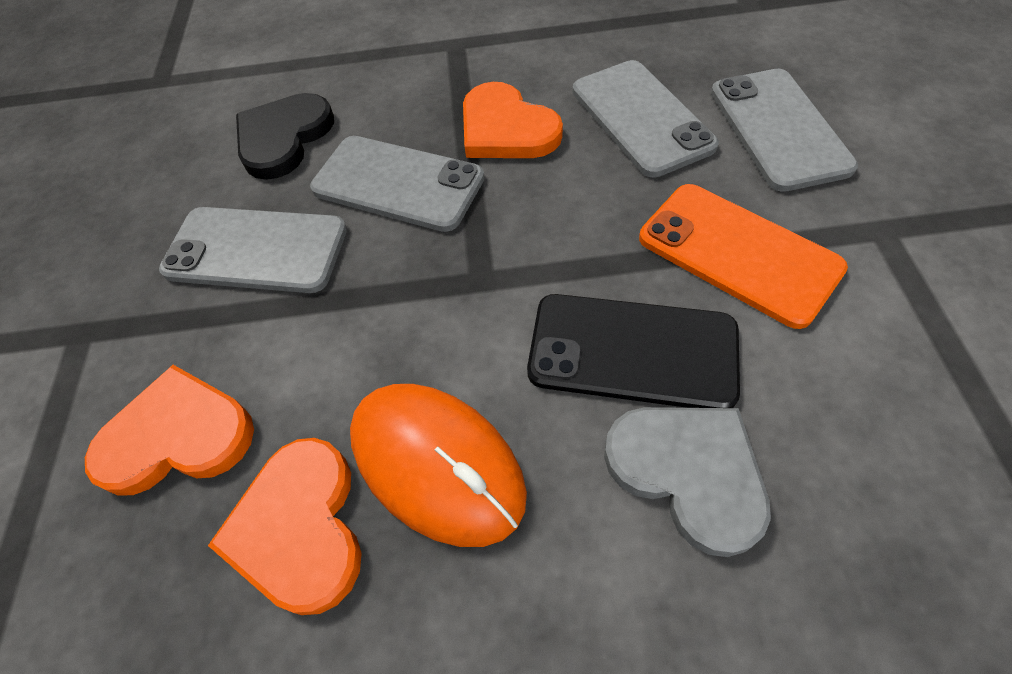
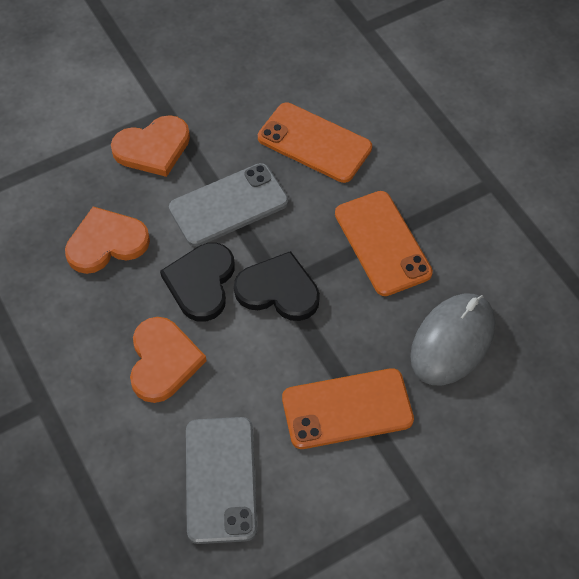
black heart: 1 -> 2
black phone: 1 -> 0
grey heart: 1 -> 0
grey mouse: 0 -> 1
grey phone: 4 -> 2
orange mouse: 1 -> 0
orange phone: 1 -> 3

